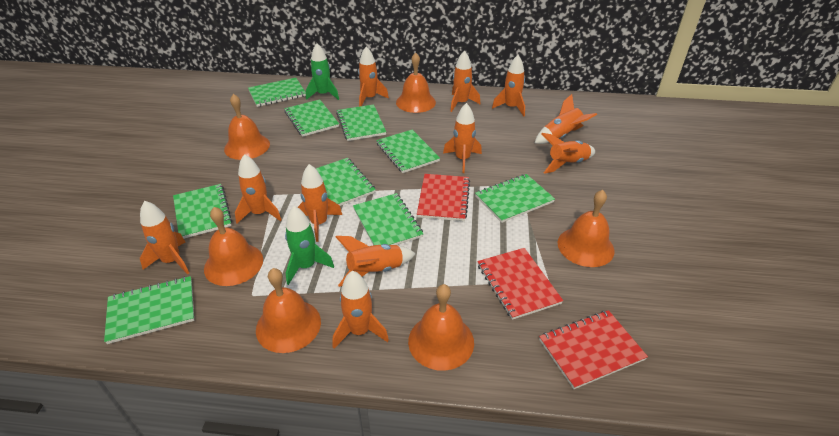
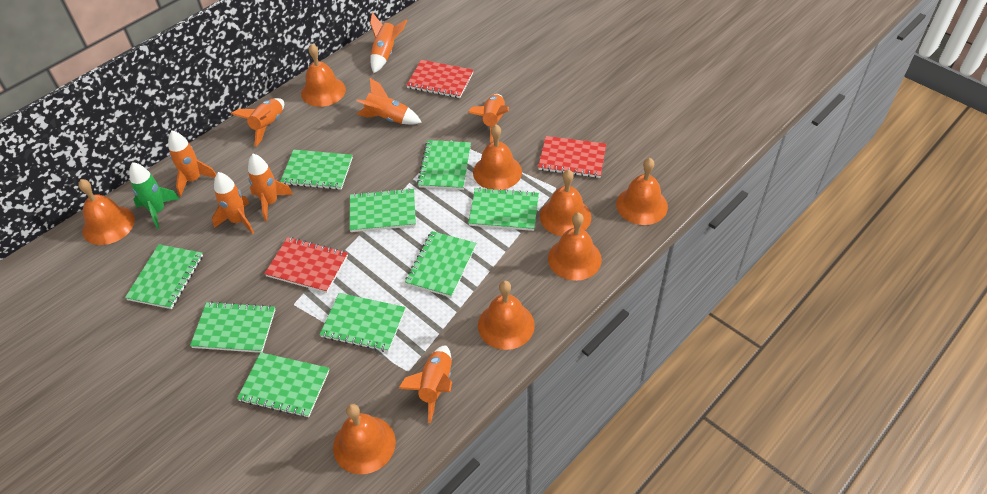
green rocket: 2 -> 1
orange bell: 6 -> 8
orange rocket: 11 -> 8

